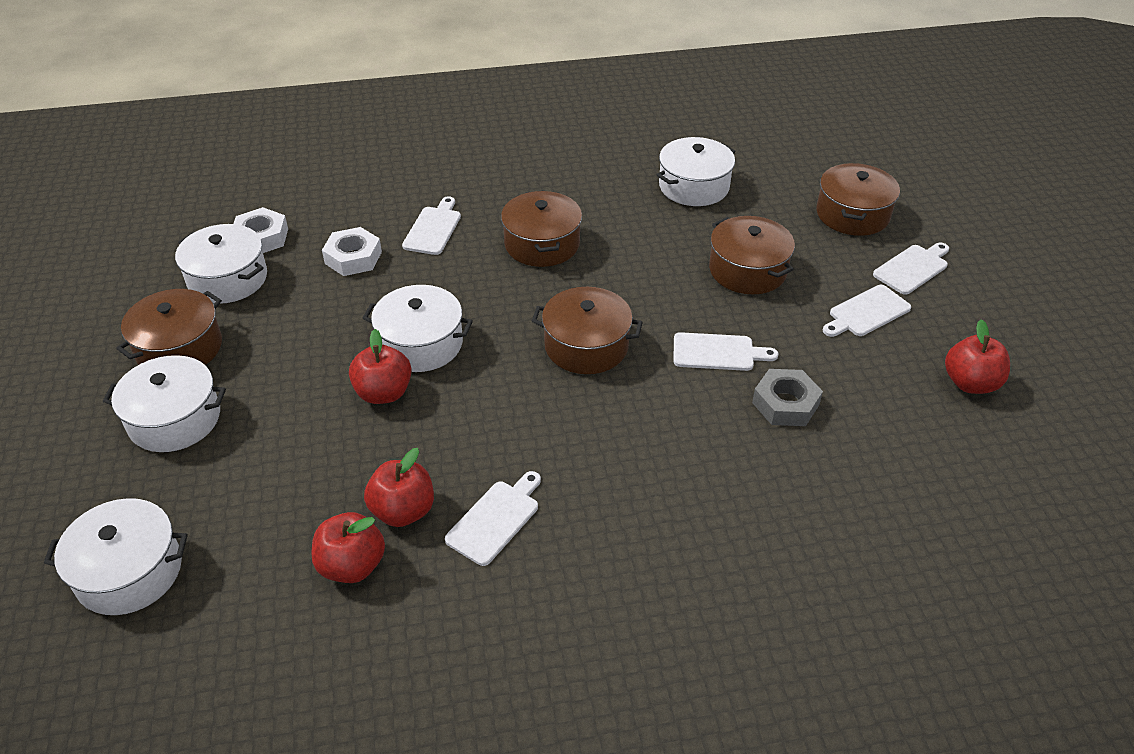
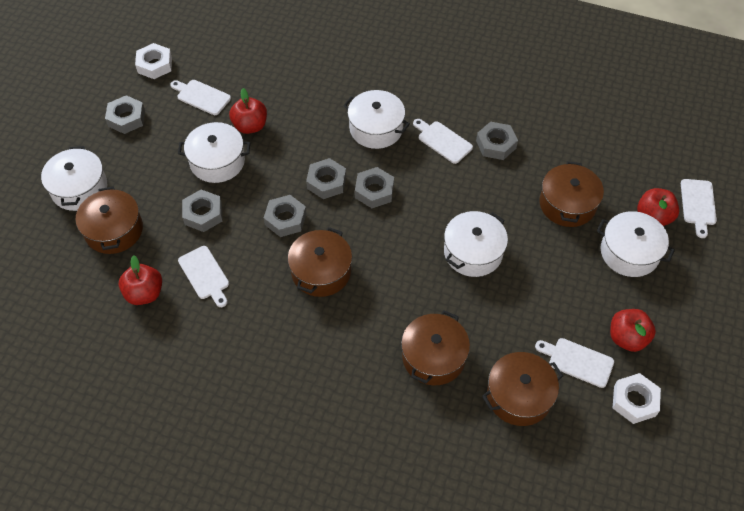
grey nut: 1 -> 6

